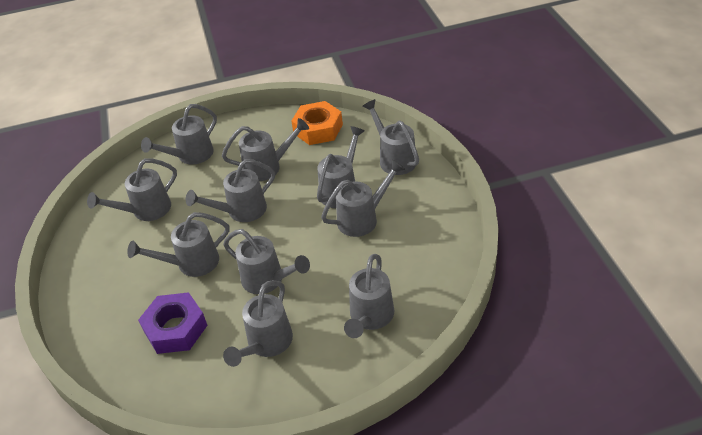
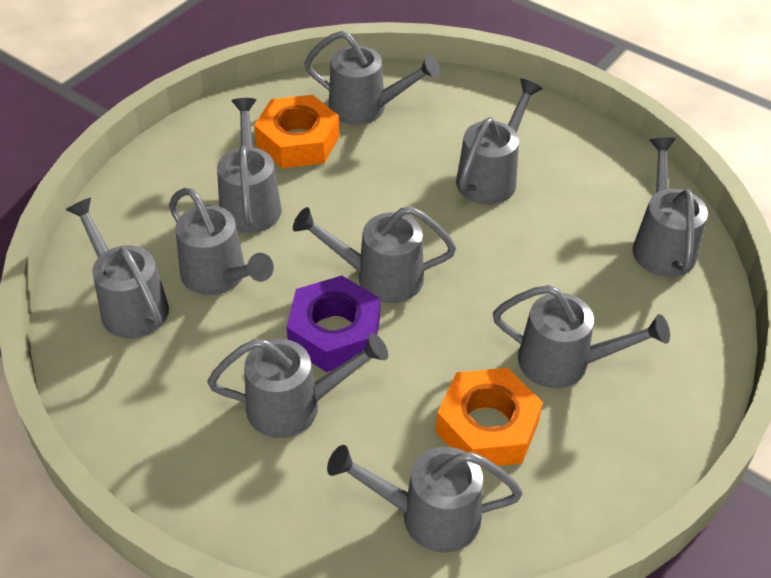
grey watering can: 11 -> 10
orange nut: 1 -> 2

